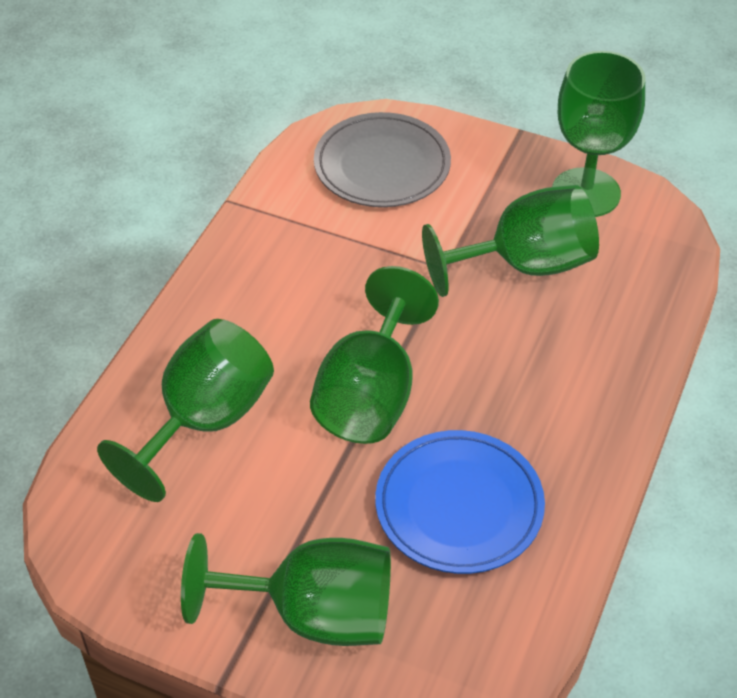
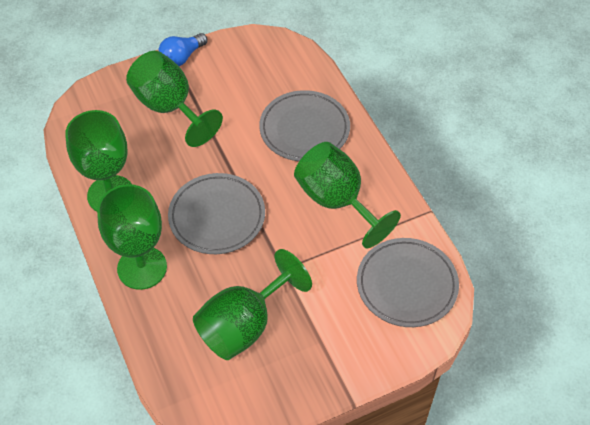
blue light bulb: 0 -> 1
blue plate: 1 -> 0
grey plate: 1 -> 3

